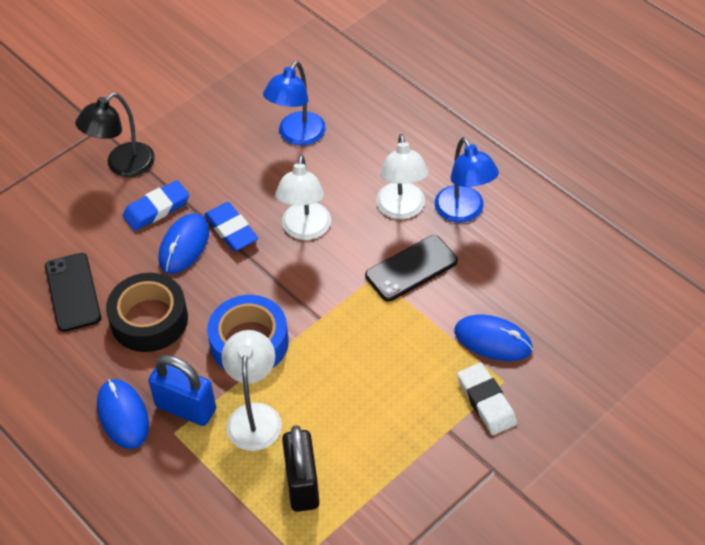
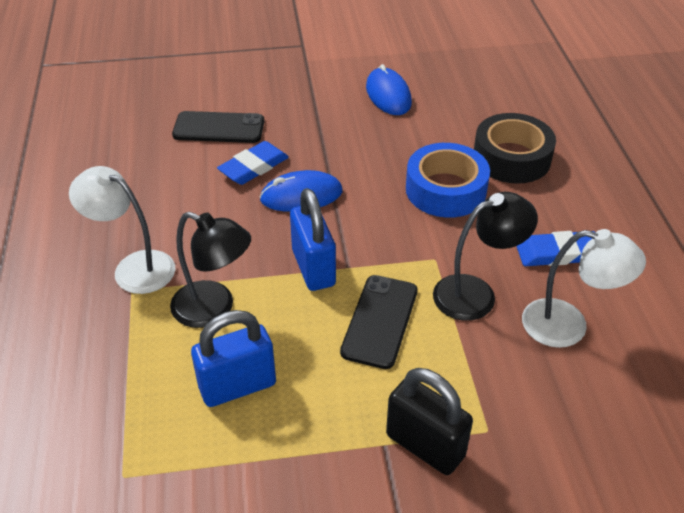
black lamp: 1 -> 2
blue lamp: 2 -> 0
blue mouse: 3 -> 2
blue padlock: 1 -> 2
white eraser: 1 -> 0
white lamp: 3 -> 2

